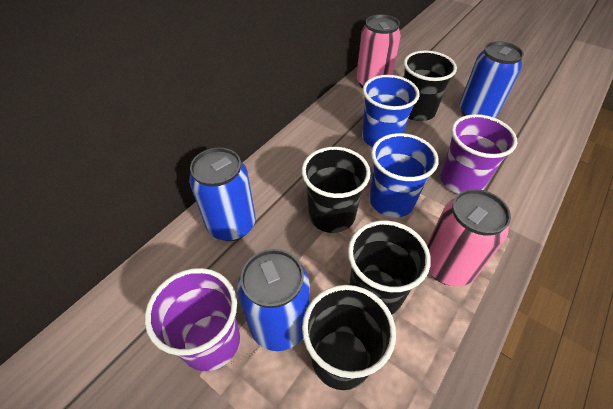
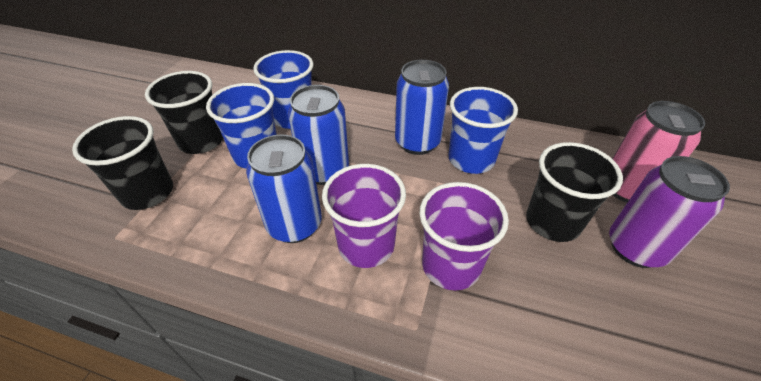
black cup: 4 -> 3
blue cup: 2 -> 3
pink can: 2 -> 1
purple can: 0 -> 1

